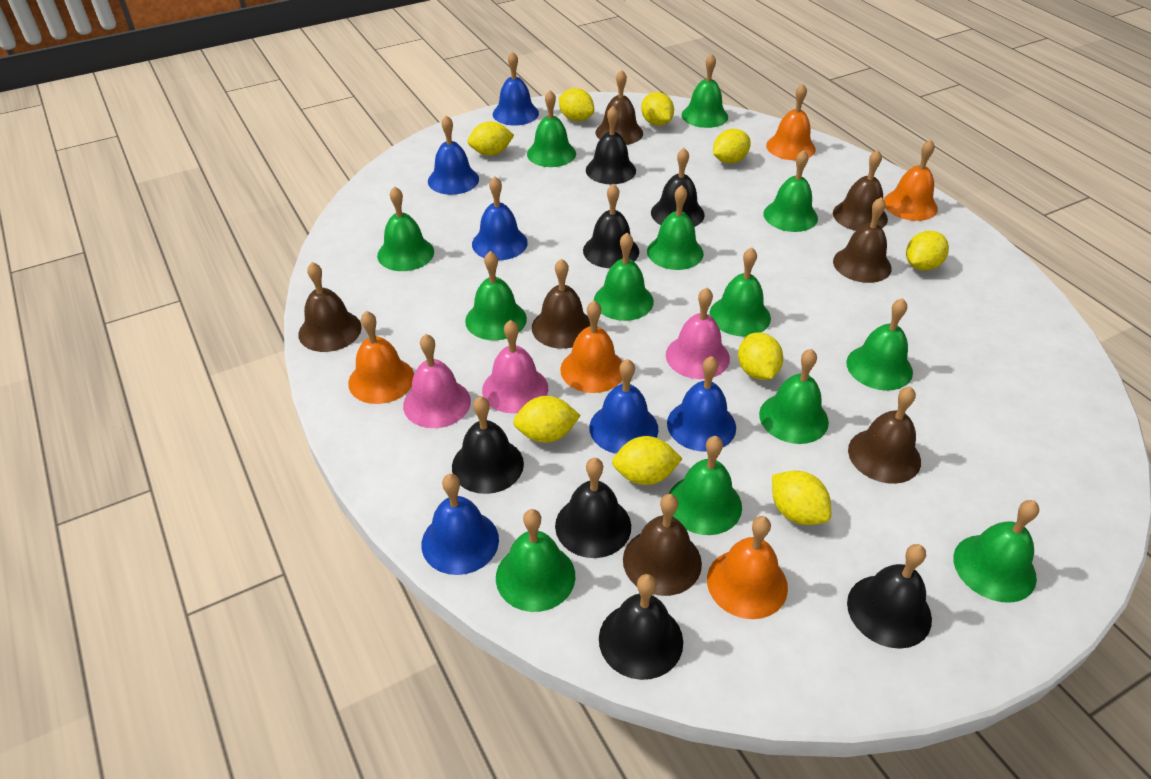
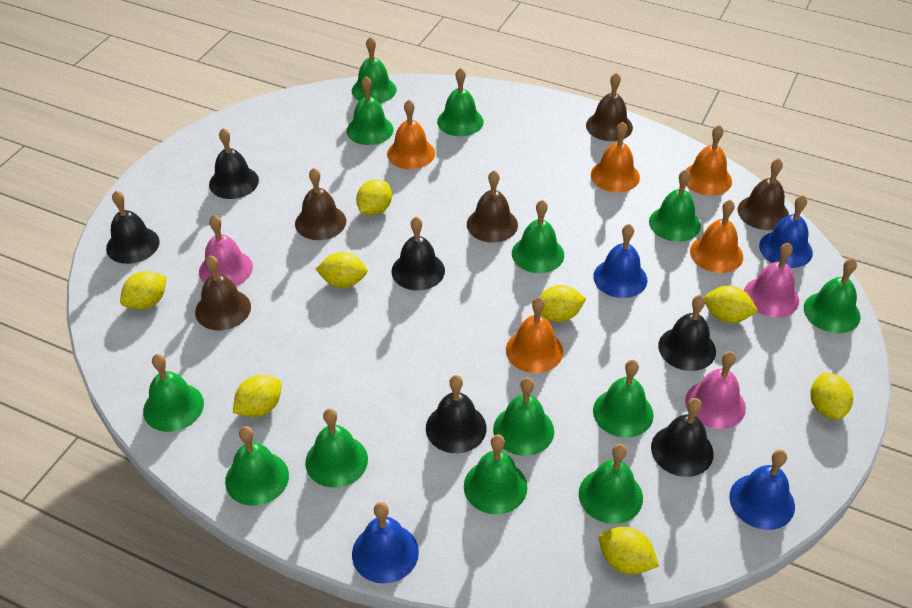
black bell: 7 -> 6
blue bell: 6 -> 4
brown bell: 7 -> 5
yellow lemon: 9 -> 8

